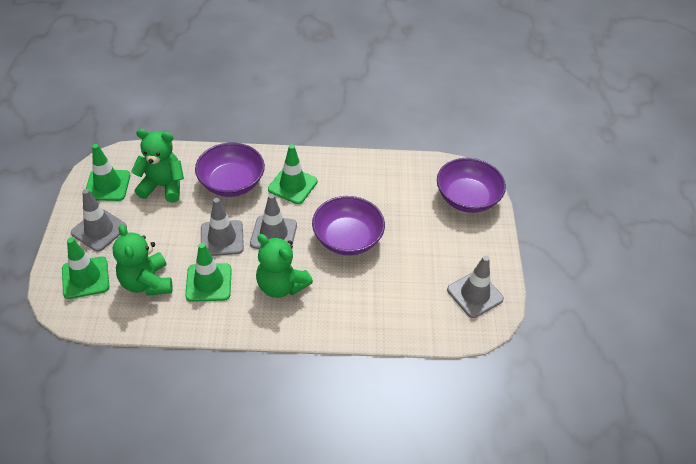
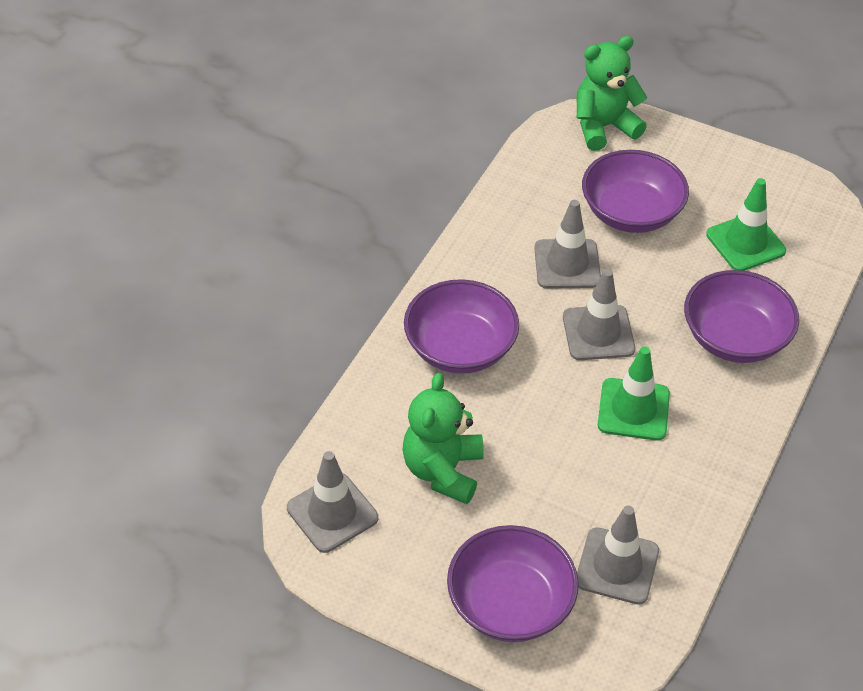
green teddy bear: 3 -> 2
green traffic cone: 4 -> 2
purple bowl: 3 -> 4

